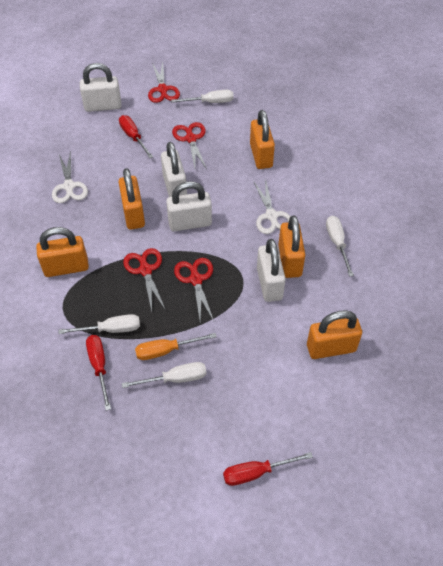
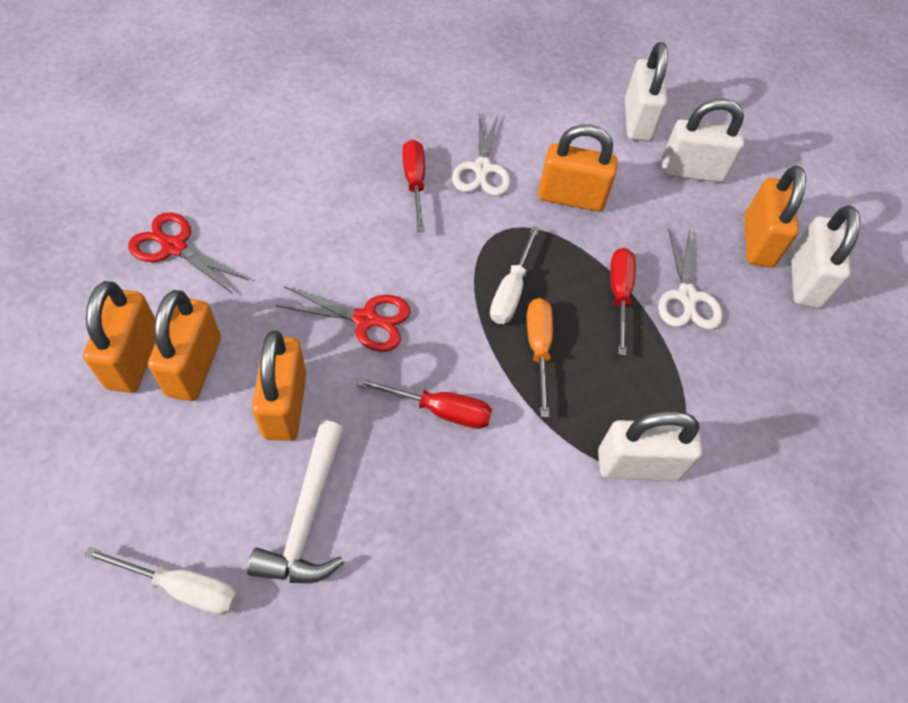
red scissors: 4 -> 2
white hammer: 0 -> 1
white screwdriver: 4 -> 2

